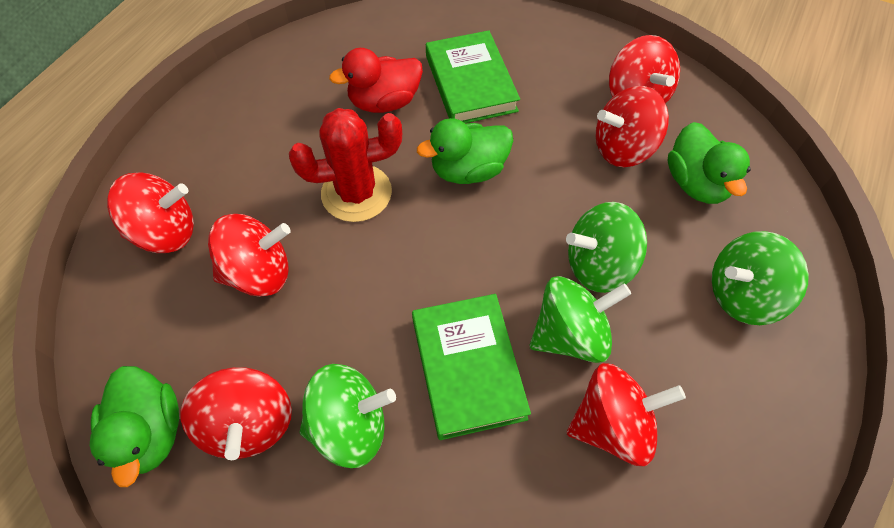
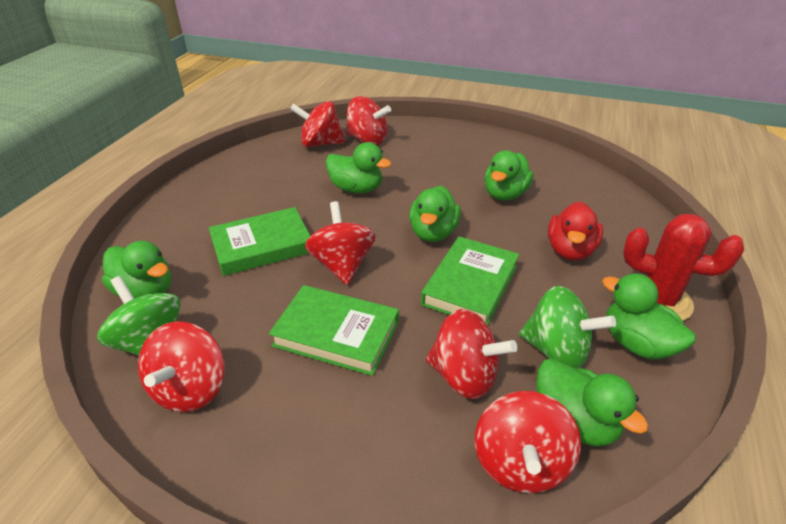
green book: 2 -> 3
green duck: 3 -> 6
green spinning top: 4 -> 2

